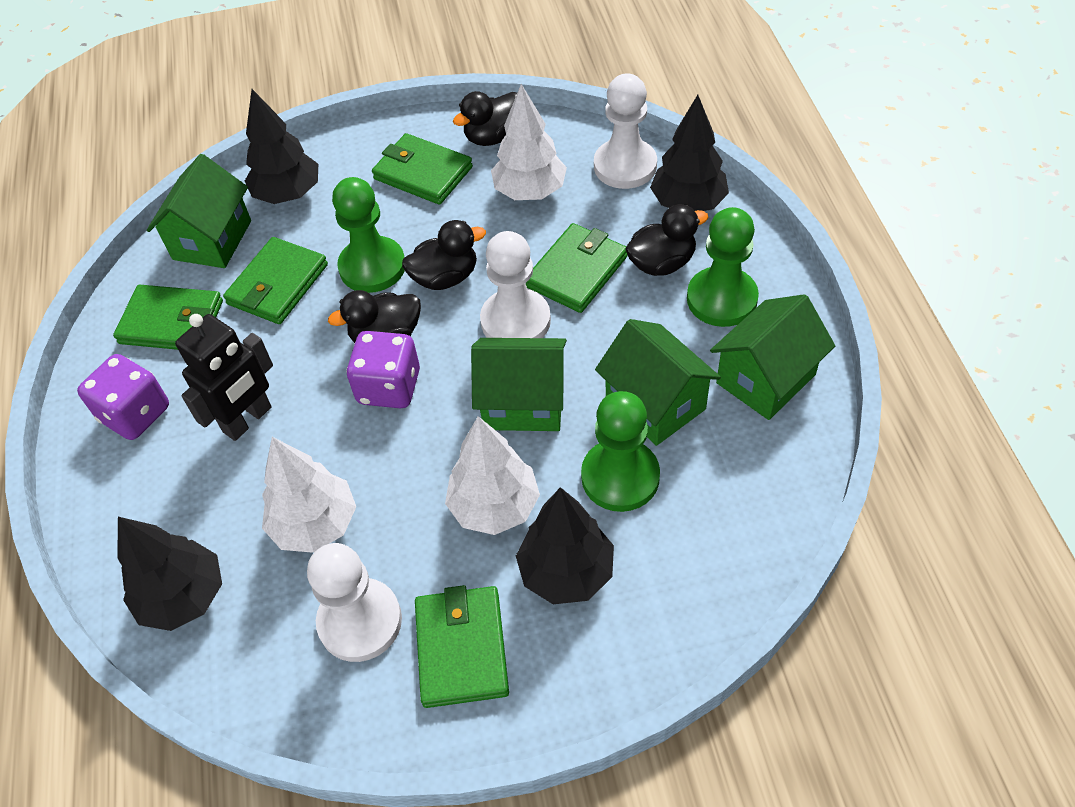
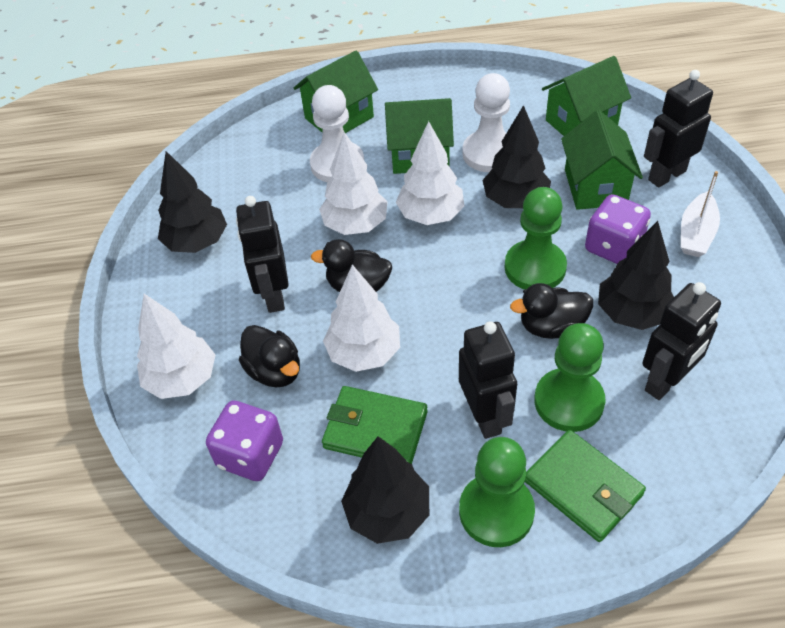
black duck: 4 -> 3
black robot: 1 -> 4
green wallet: 5 -> 2
white boat: 0 -> 1
white pawn: 3 -> 2
white tree: 3 -> 4

